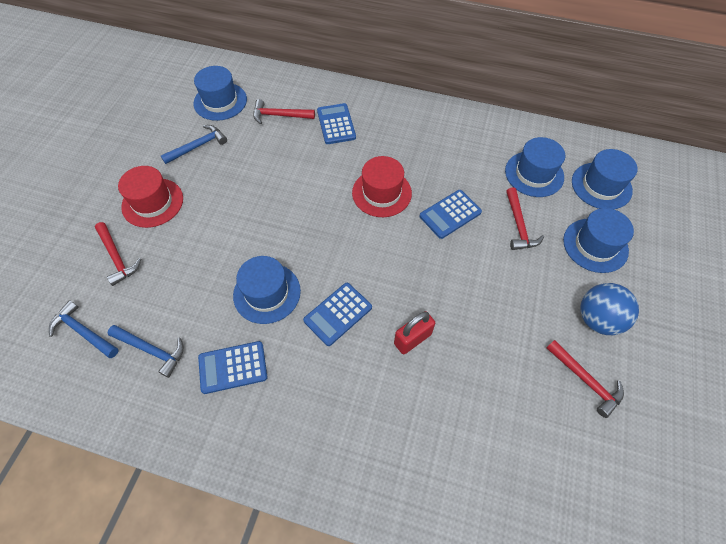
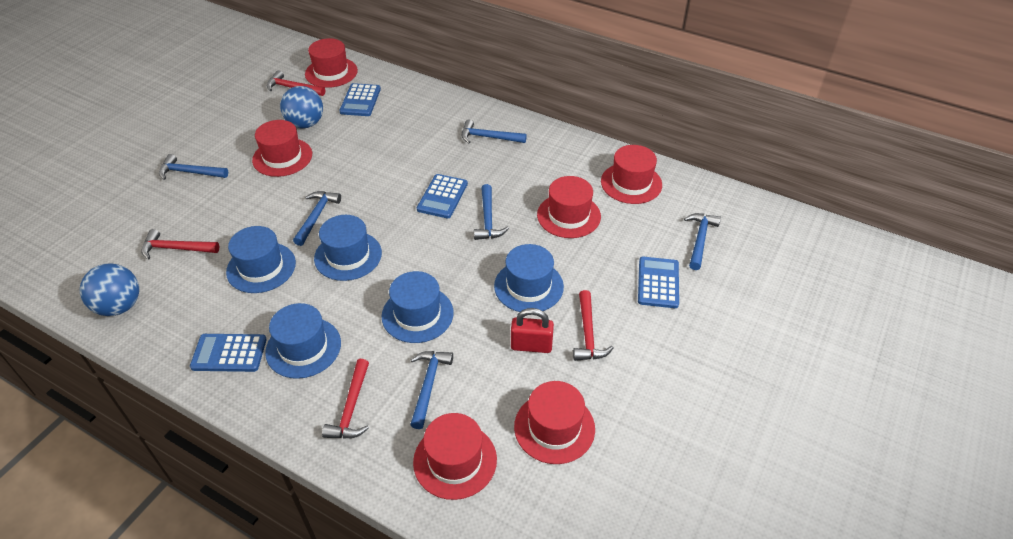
blue ball: 1 -> 2
blue hammer: 3 -> 6
red hat: 2 -> 6

